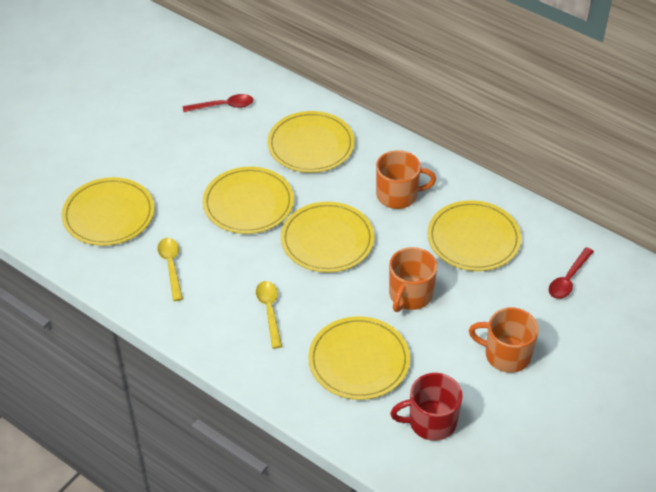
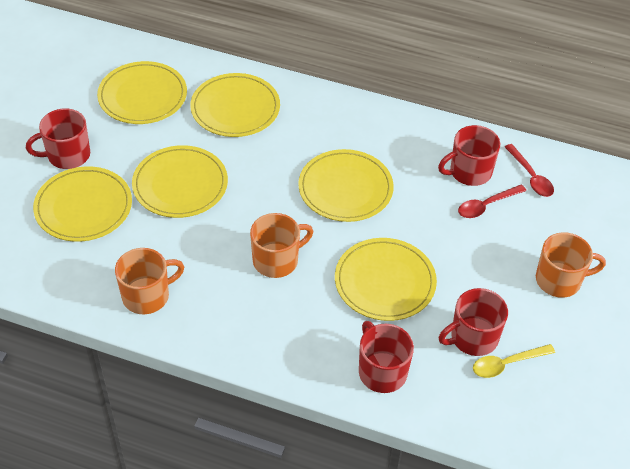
red mug: 1 -> 4
yellow spoon: 2 -> 1

